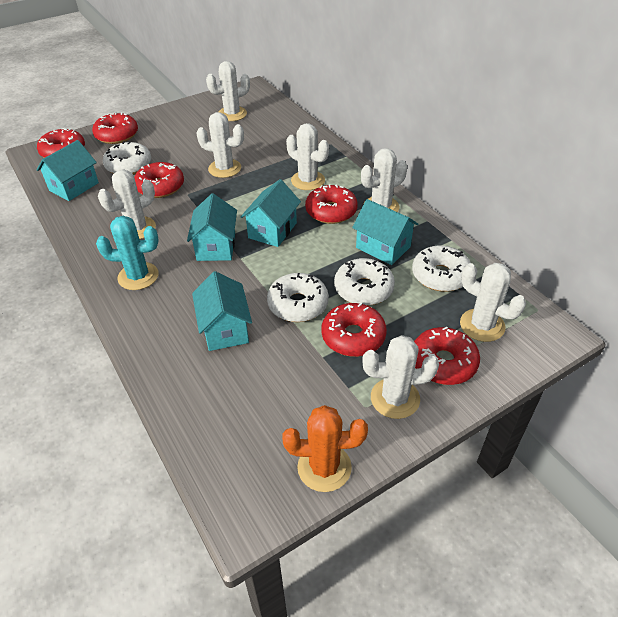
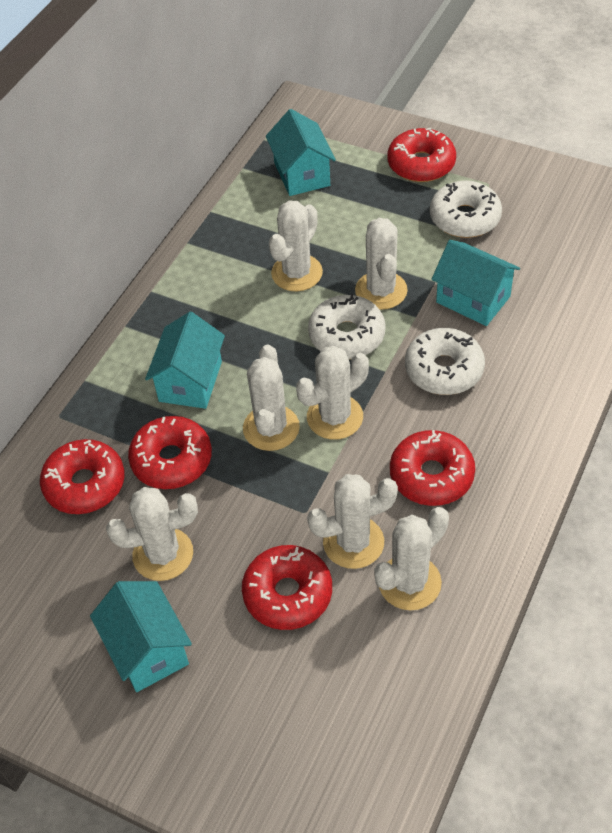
orange cactus: 1 -> 0
red donut: 6 -> 5
turquoise cactus: 1 -> 0
turquoise house: 5 -> 4
white donut: 4 -> 3

